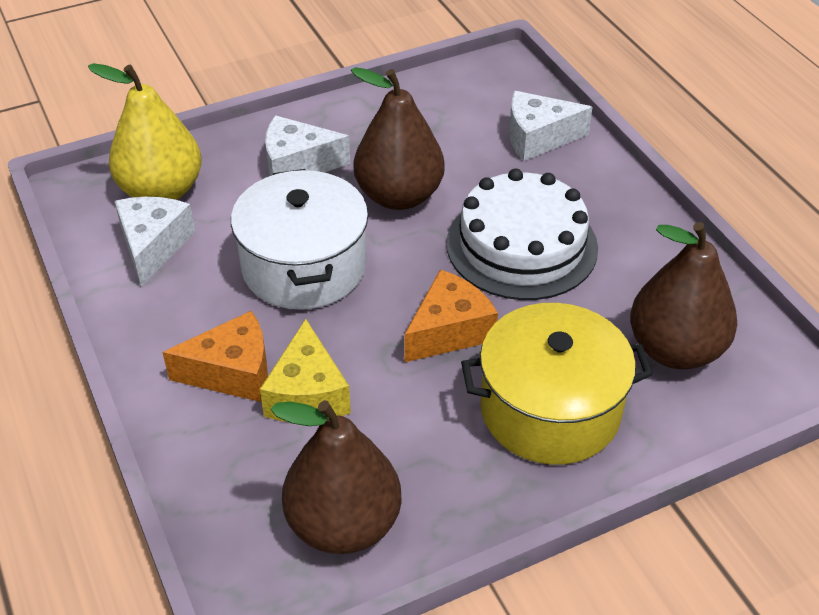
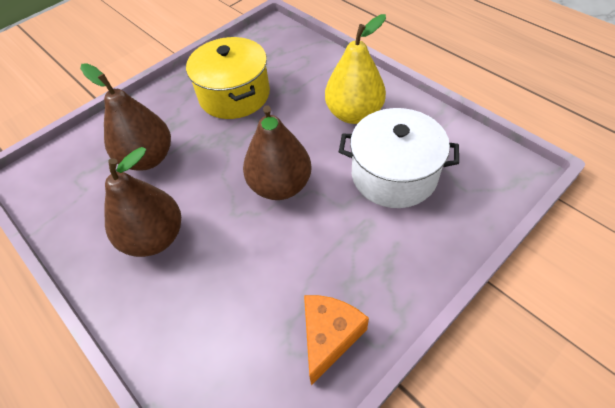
orange cheese: 2 -> 1
white cake: 1 -> 0
white cheese: 3 -> 0
yellow cheese: 1 -> 0

